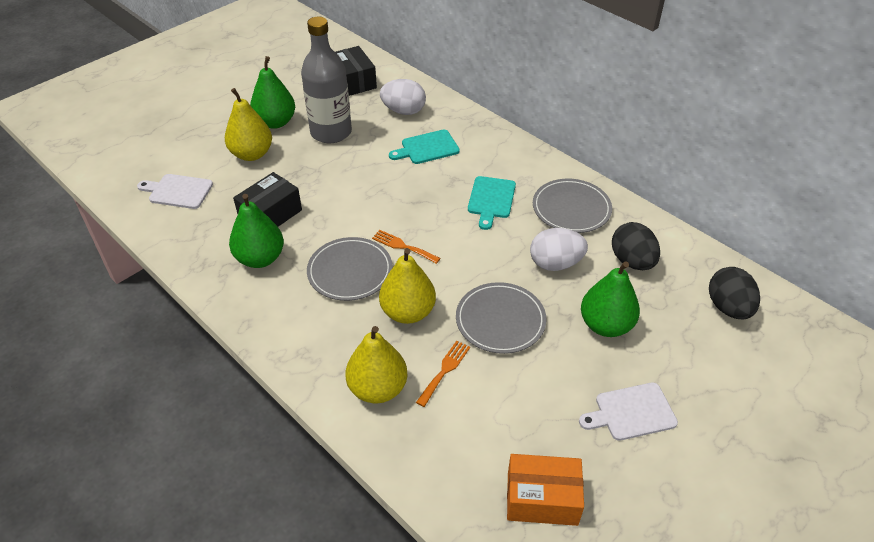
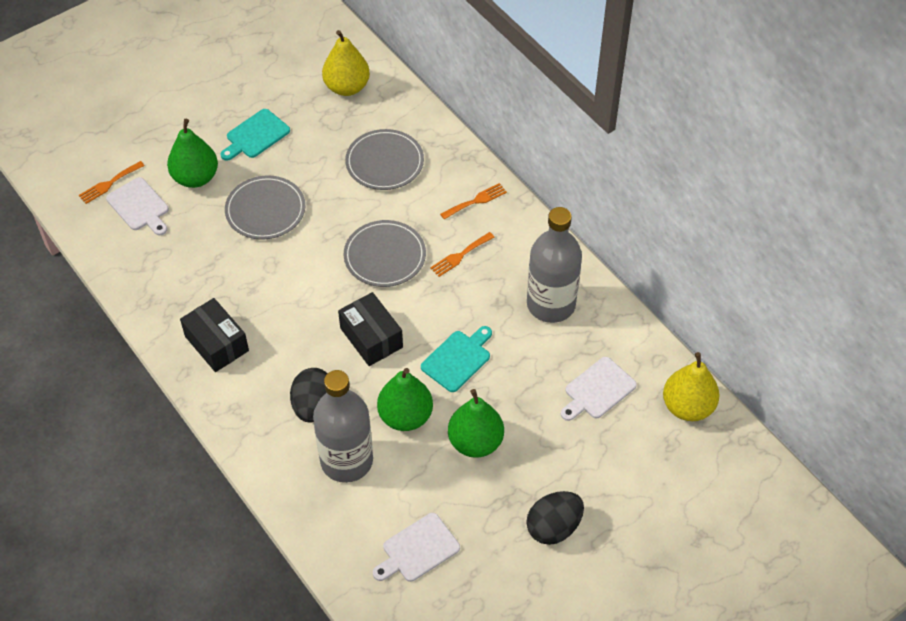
grey bottle: 1 -> 2
orange box: 1 -> 0
orange fork: 2 -> 3
white cutting board: 2 -> 3
white egg: 2 -> 0
yellow pear: 3 -> 2

